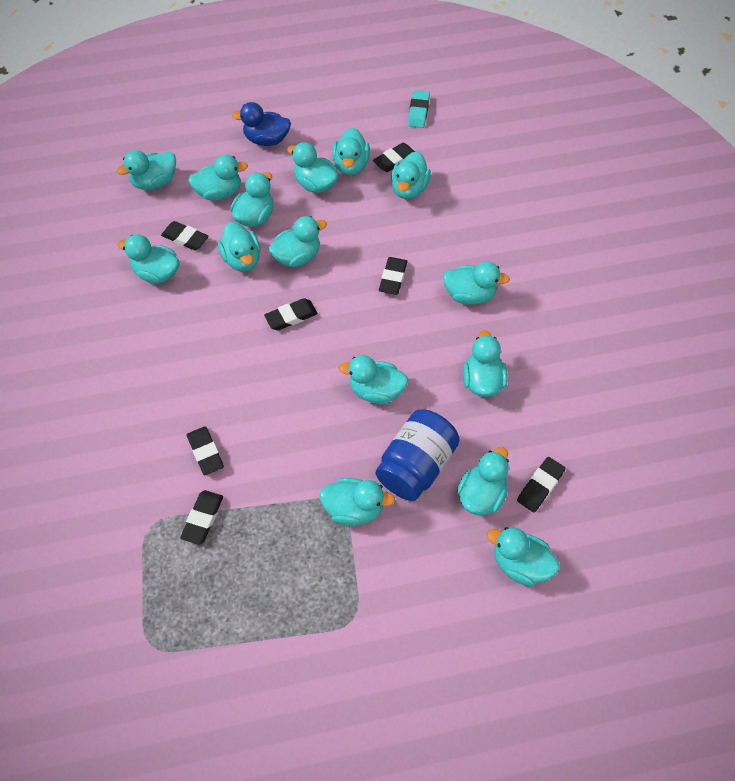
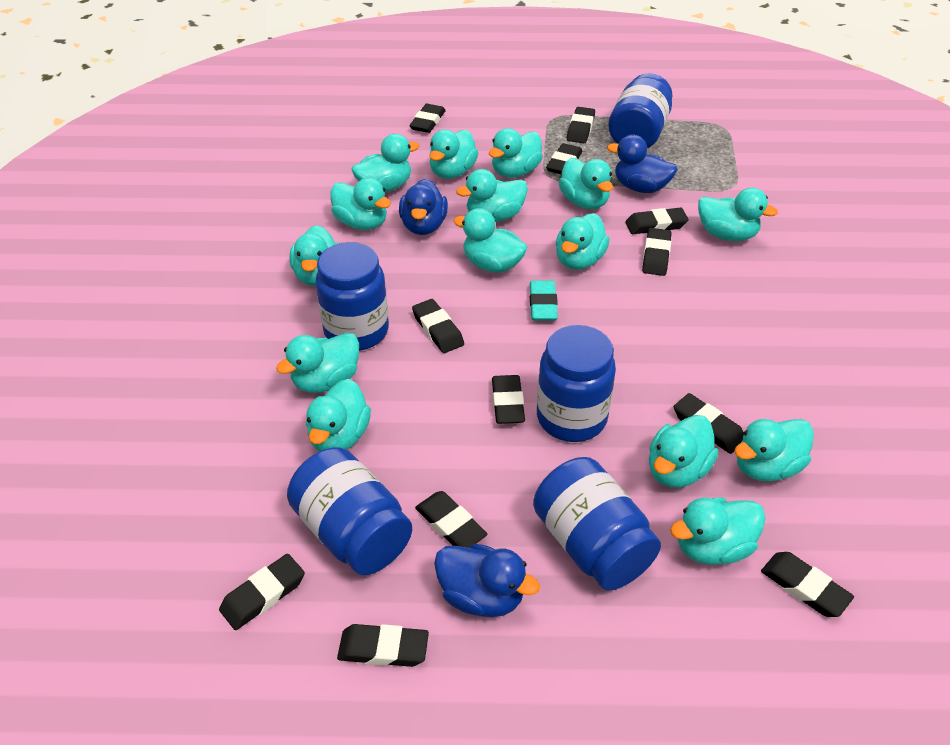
black eraser: 7 -> 12
blue duck: 1 -> 3
blue jar: 1 -> 5

